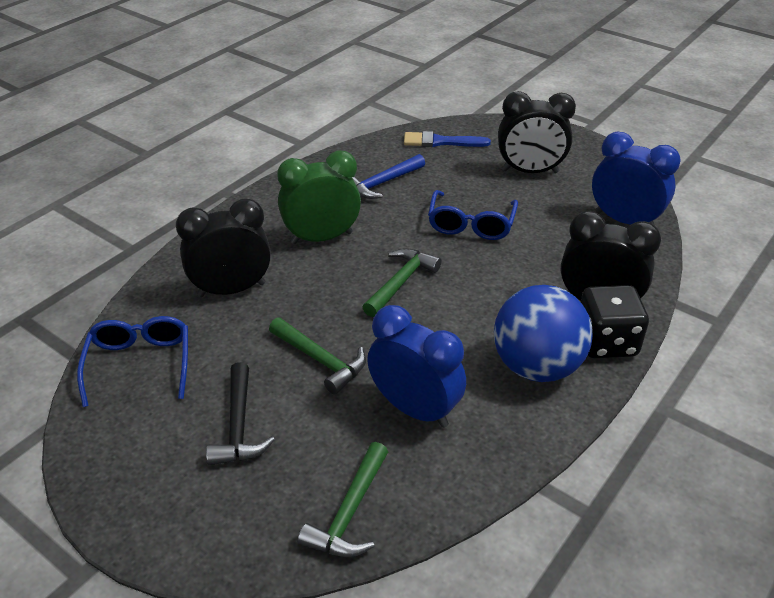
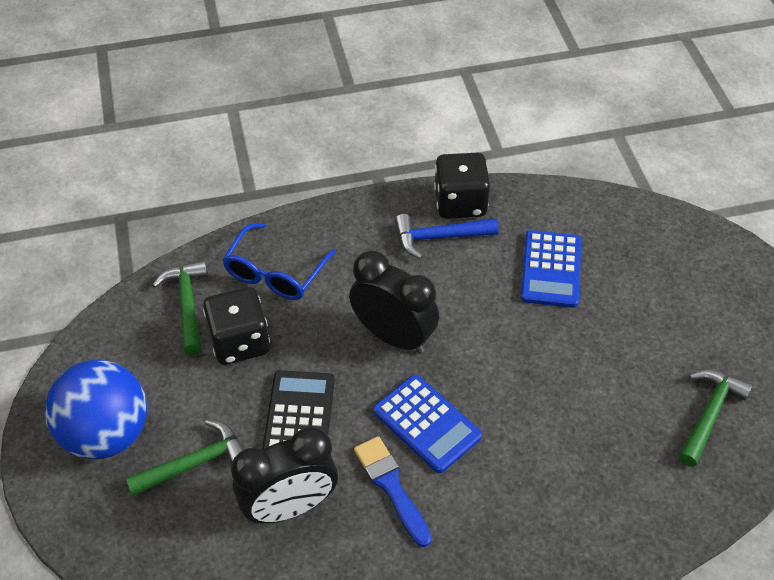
black calculator: 0 -> 1
black clock: 3 -> 2
black dice: 1 -> 2
black hammer: 1 -> 0
blue calculator: 0 -> 2
blue clock: 2 -> 0
blue glasses: 2 -> 1
green clock: 1 -> 0

